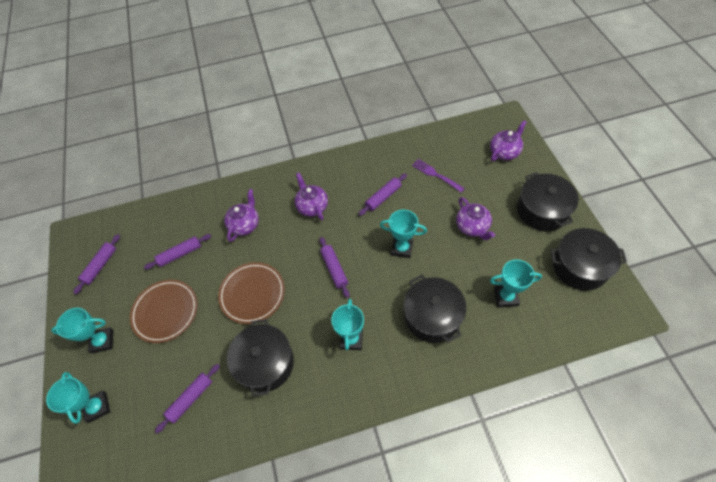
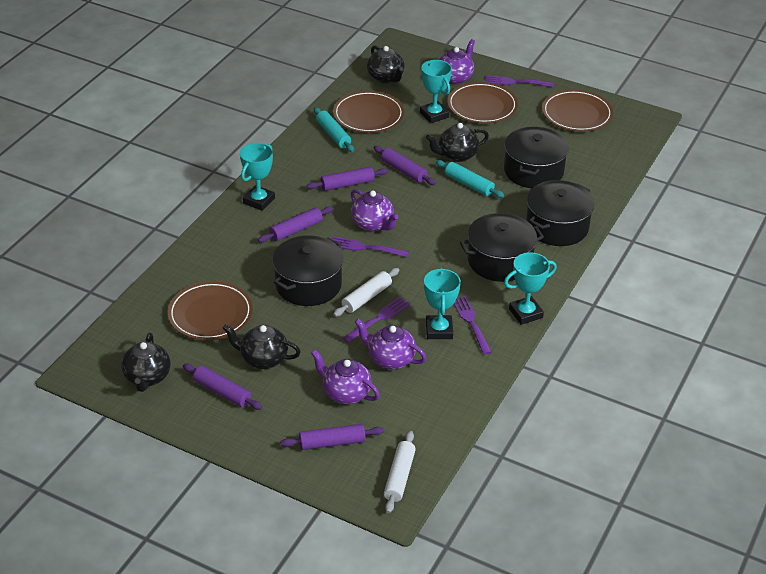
black teapot: 0 -> 4
brown plate: 2 -> 4
purple fork: 1 -> 4
turquoise rolling pin: 0 -> 2
turquoise trophy: 5 -> 4
white rolling pin: 0 -> 2

